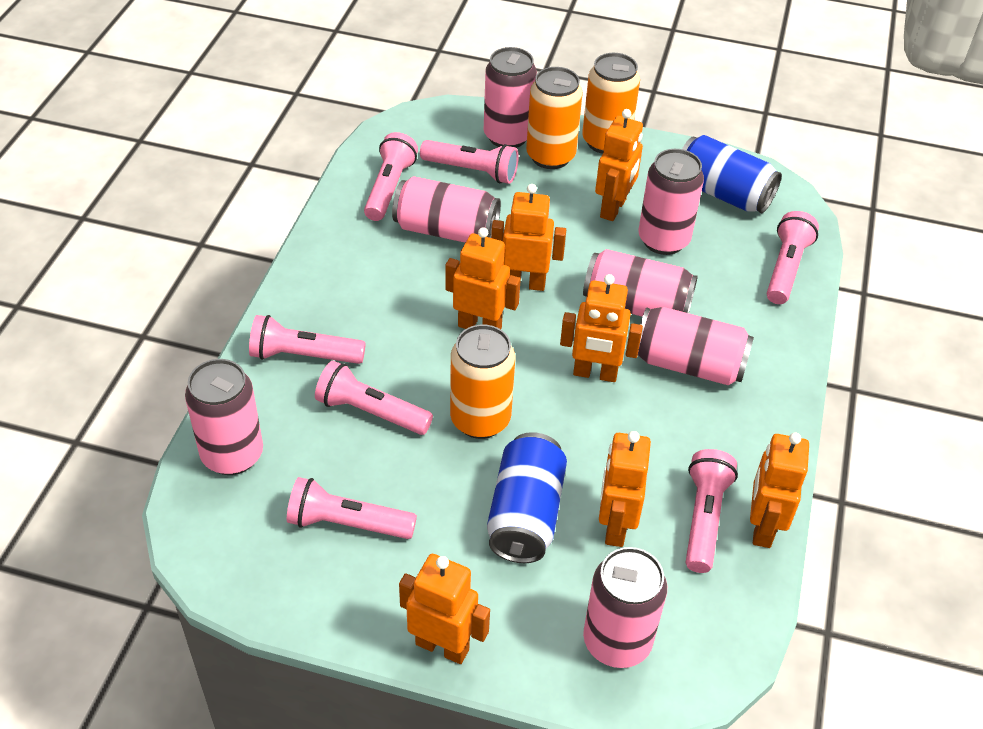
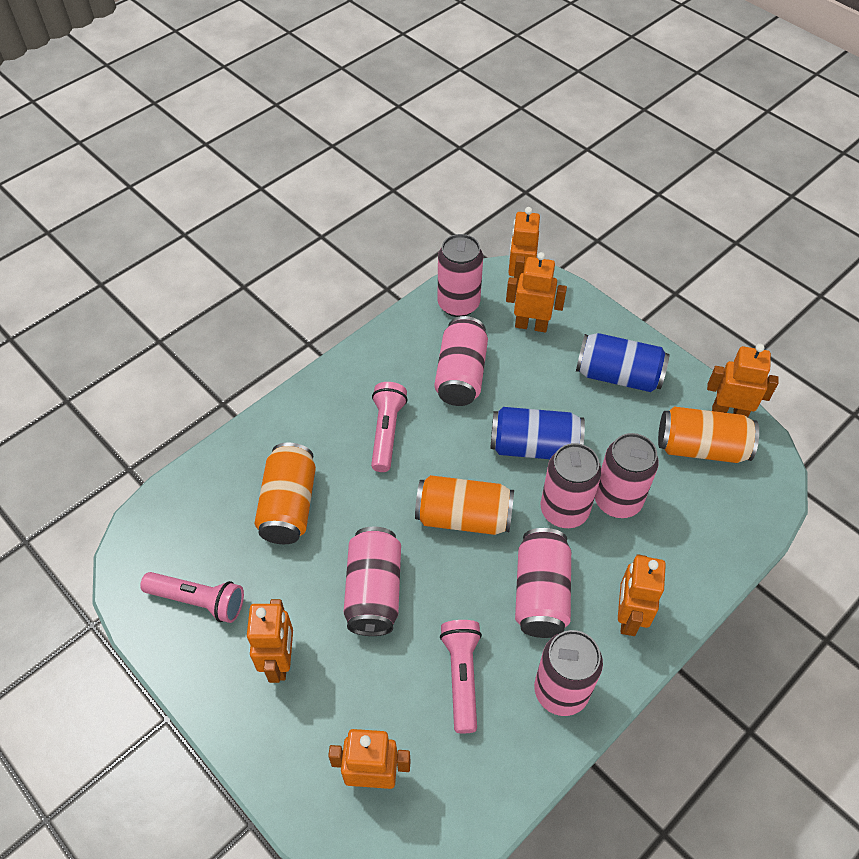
orange robot: 7 -> 6
pink flashlight: 7 -> 3

